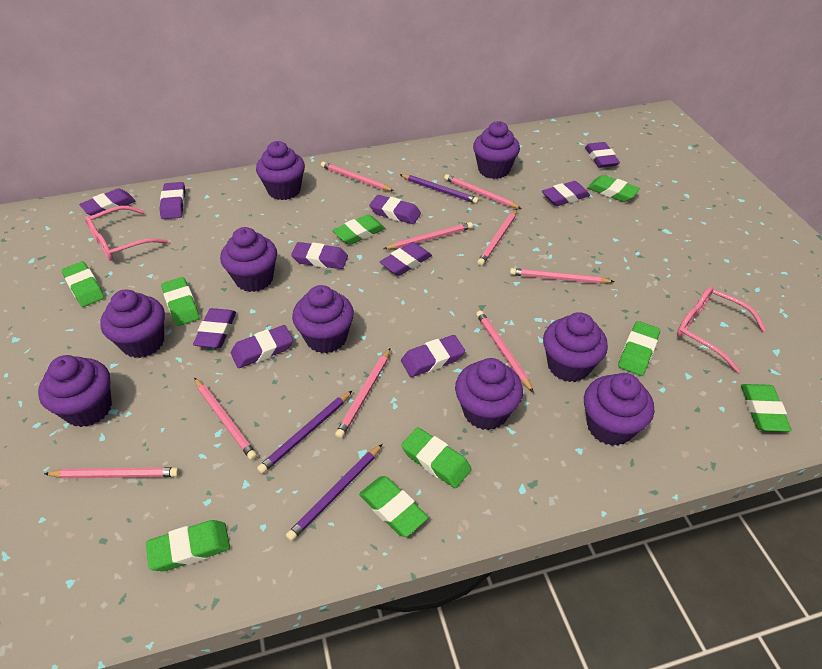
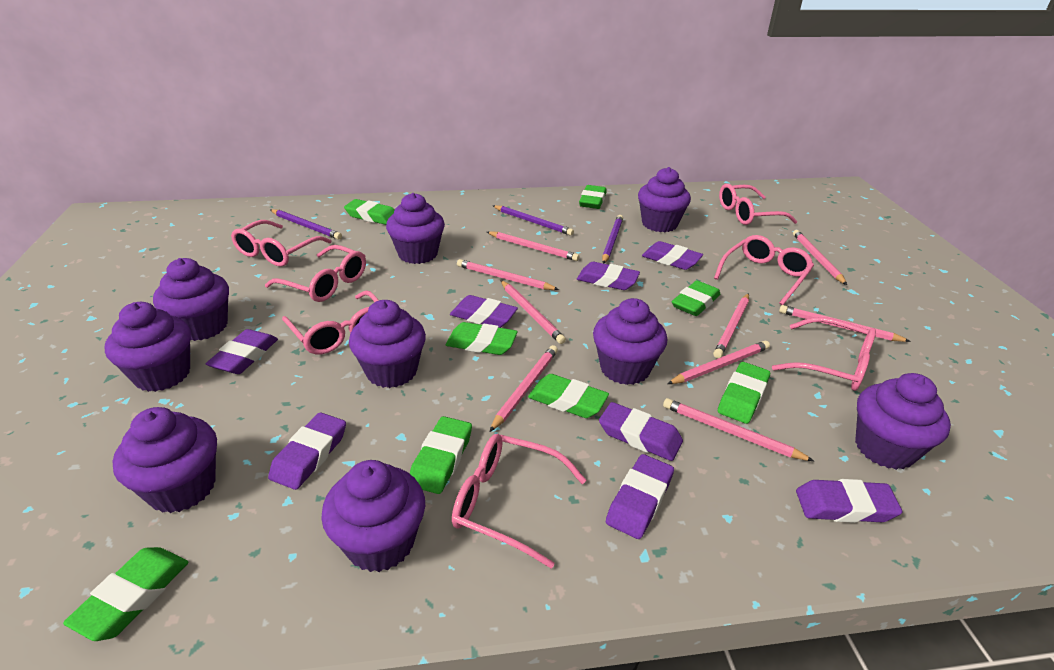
green eraser: 9 -> 8
pink glasses: 2 -> 7
purple eraser: 10 -> 8

